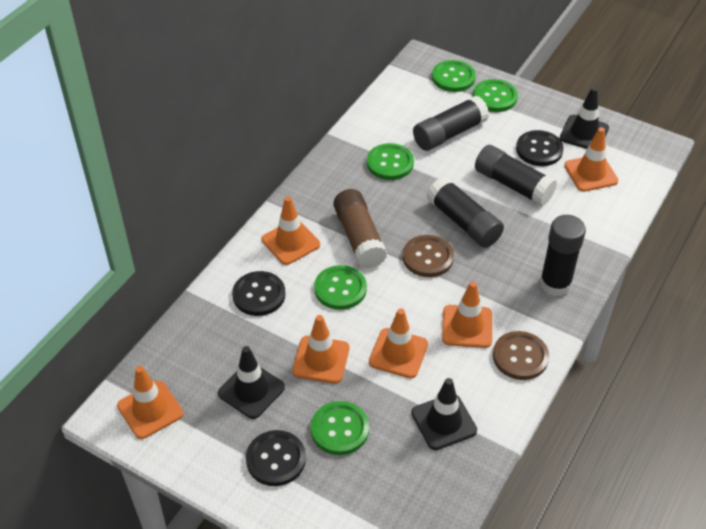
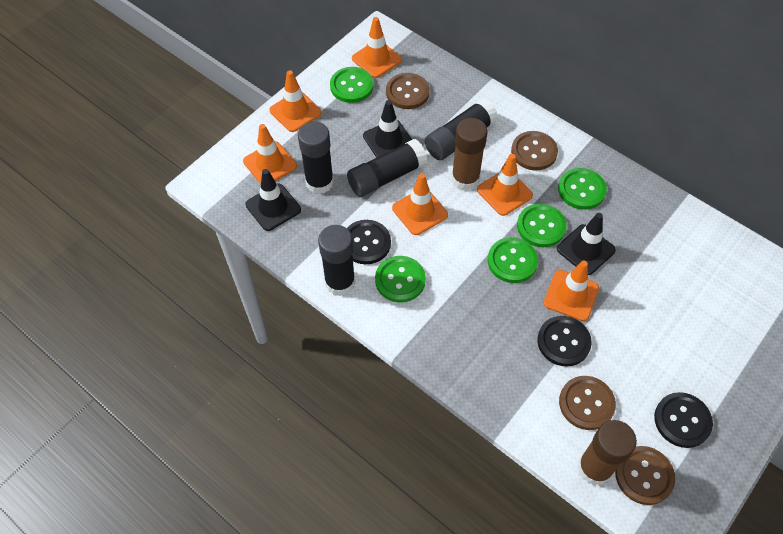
brown button: 2 -> 4
brown glue stick: 1 -> 2

